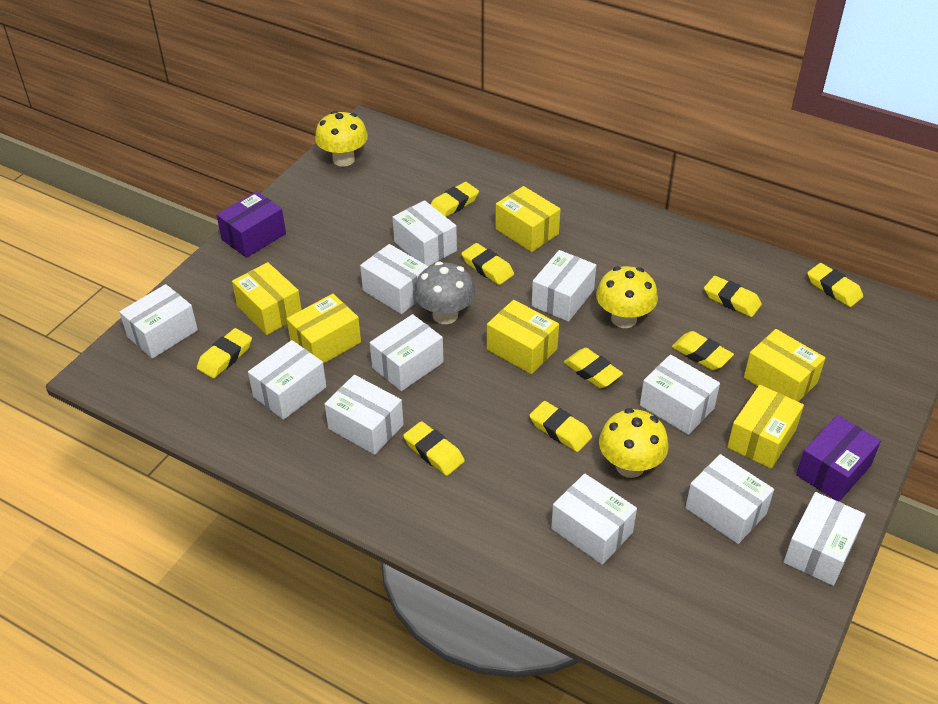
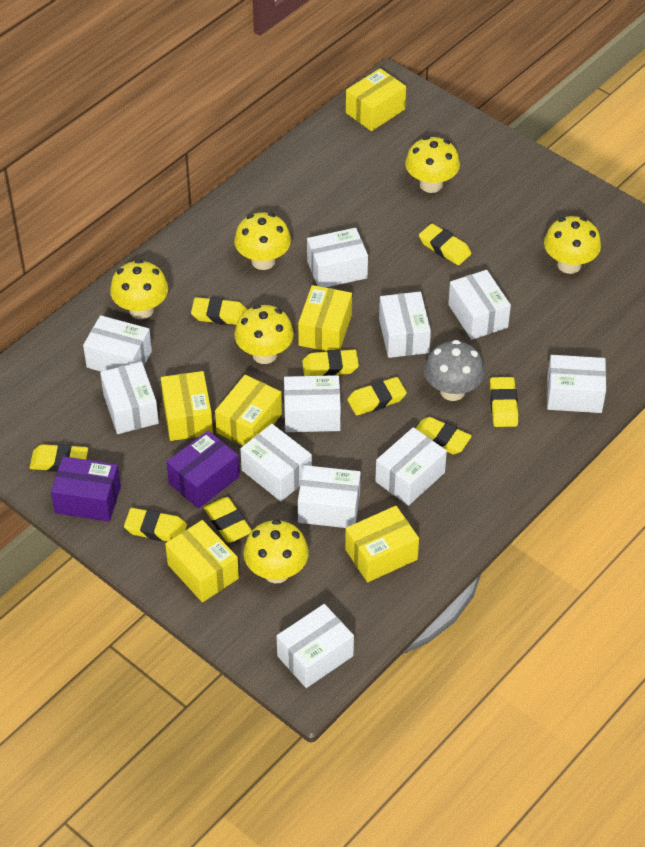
yellow mushroom: 3 -> 6

